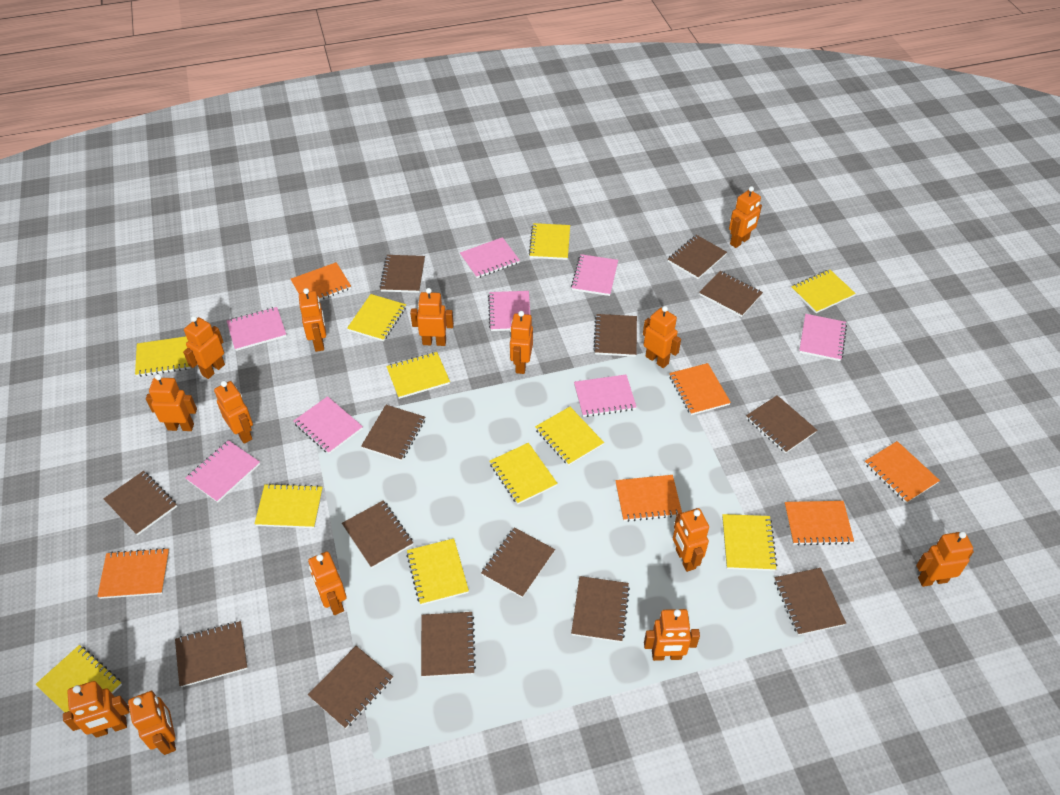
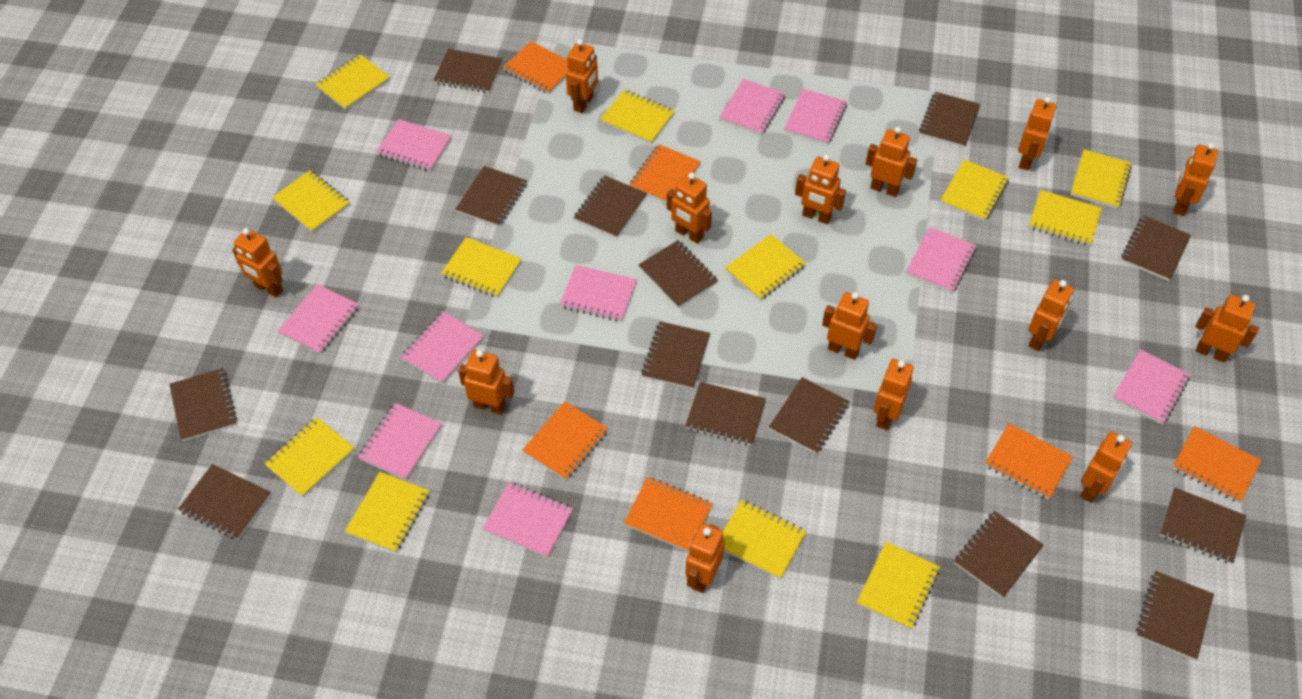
pink notebook: 8 -> 10
yellow notebook: 11 -> 12

